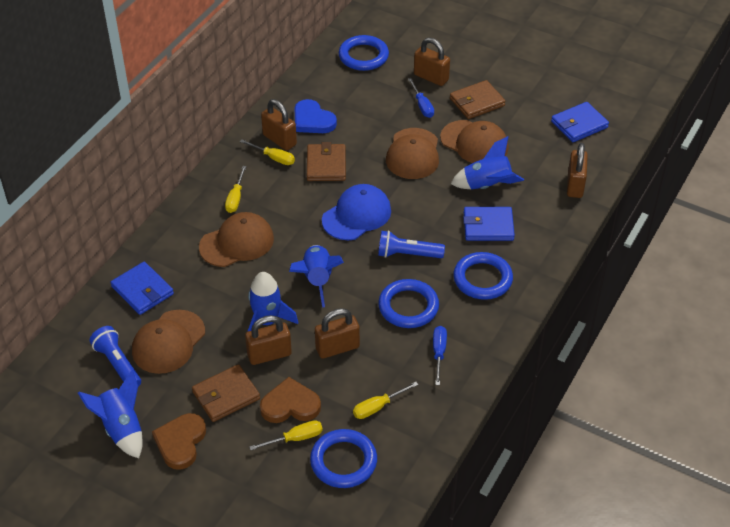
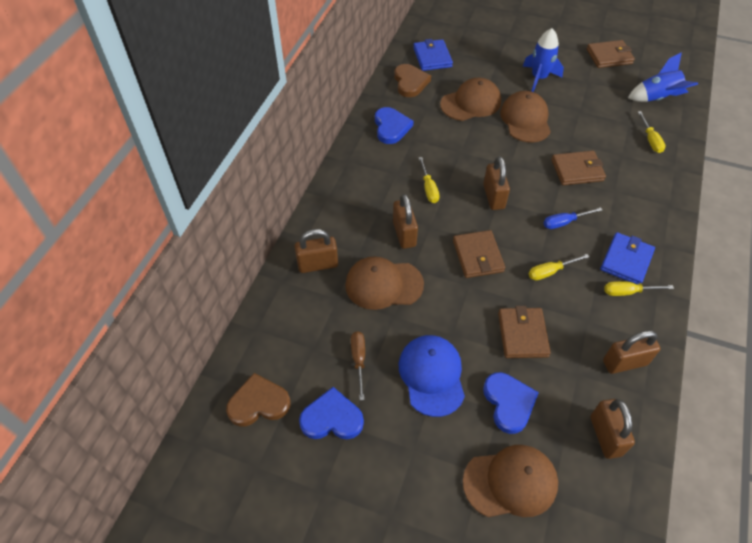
blue flashlight: 2 -> 0
blue heart: 1 -> 3
blue ring: 4 -> 0
blue rocket: 4 -> 2
blue screwdriver: 2 -> 1
blue wallet: 3 -> 2
brown screwdriver: 0 -> 1
brown wallet: 3 -> 4

